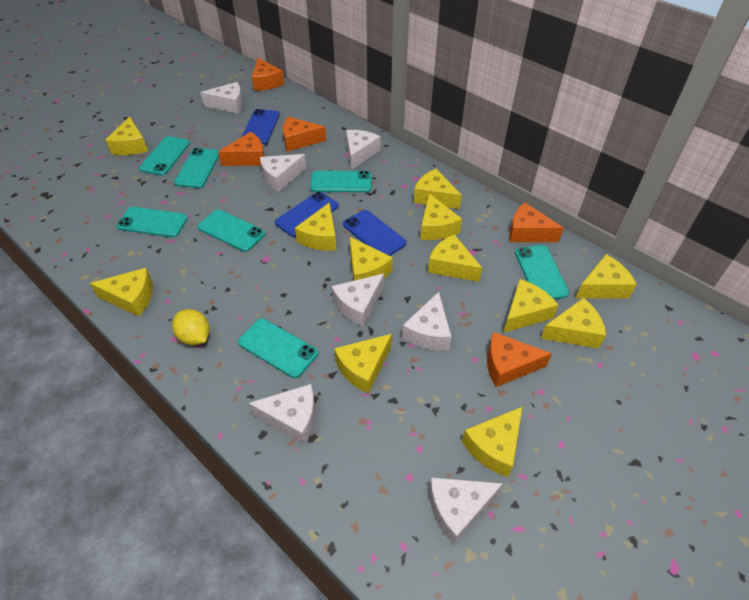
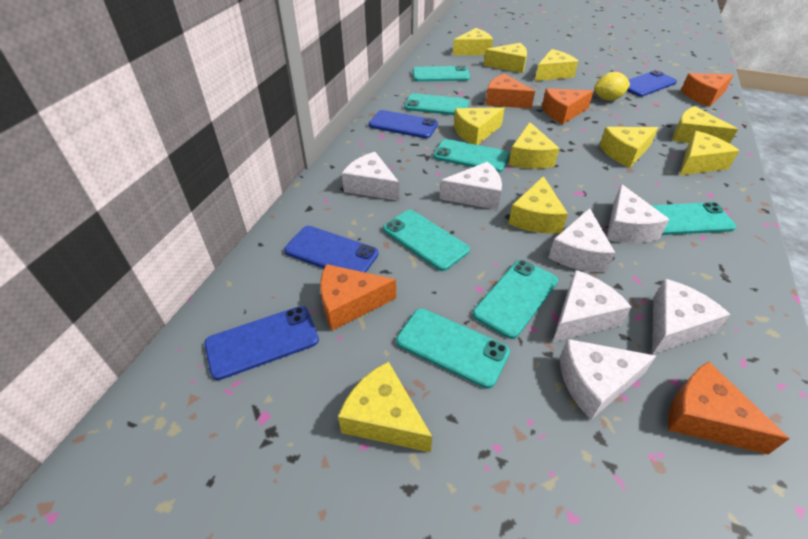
blue phone: 3 -> 4
yellow cheese: 12 -> 10

